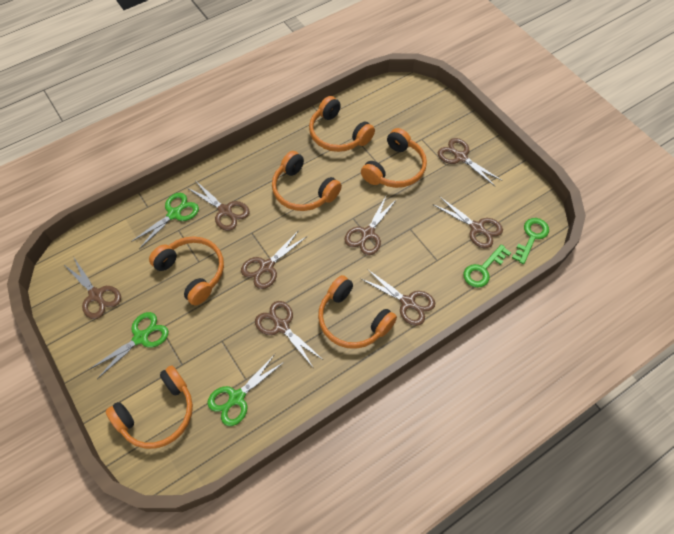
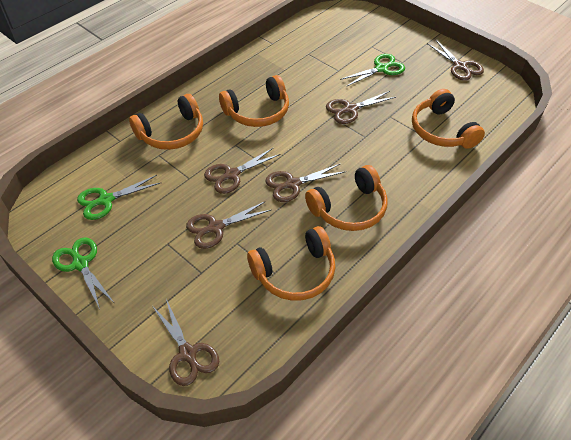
brown scissors: 8 -> 6
green key: 2 -> 0
orange headphones: 6 -> 5

